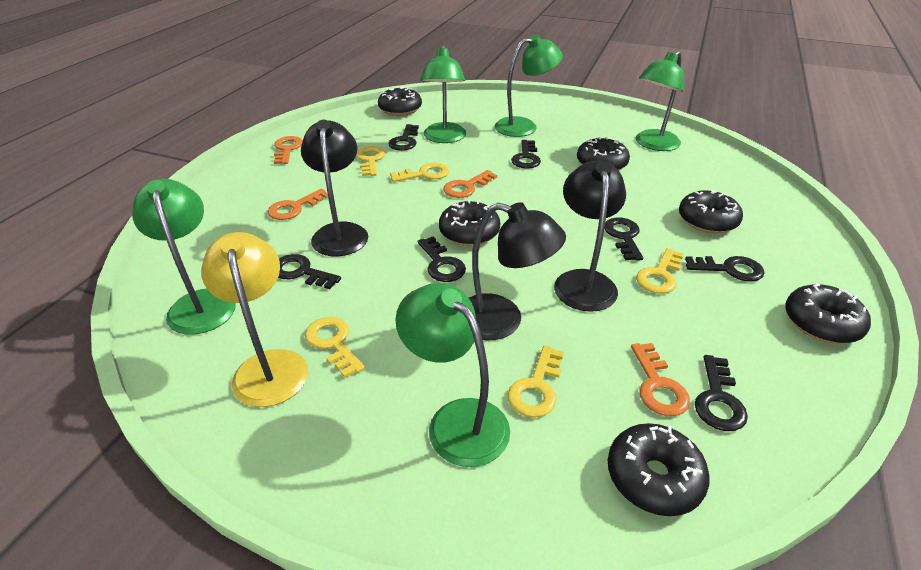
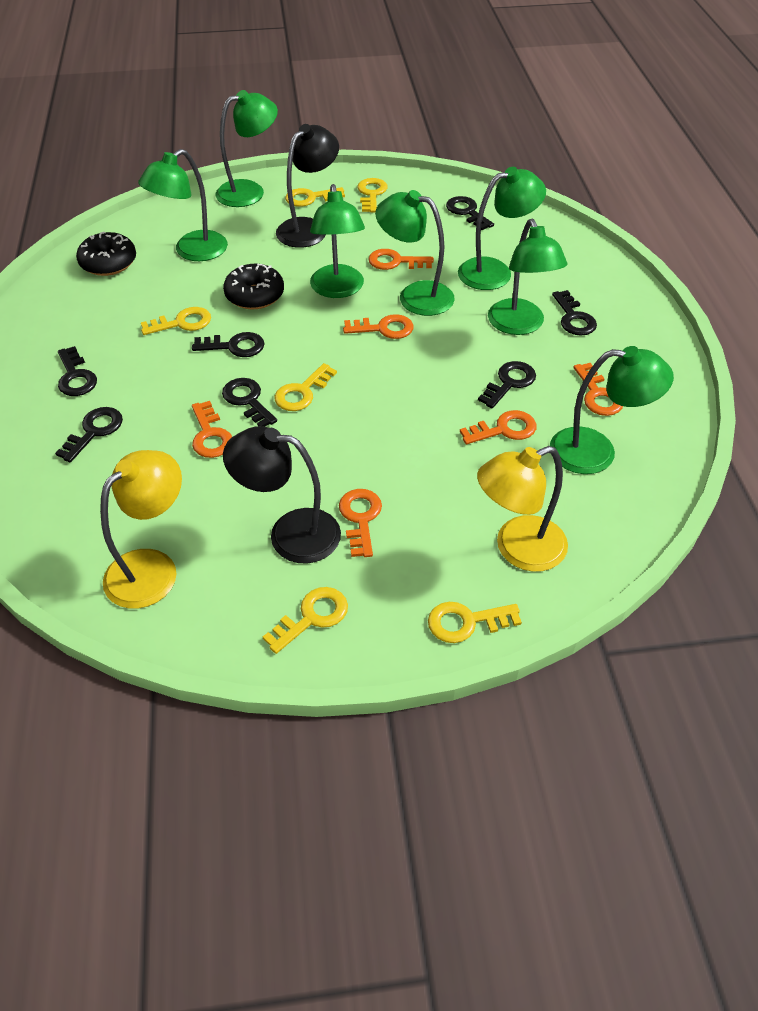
black donut: 6 -> 2
black lamp: 3 -> 2
green lamp: 5 -> 7
orange key: 4 -> 6
yellow key: 5 -> 6
yellow lamp: 1 -> 2

